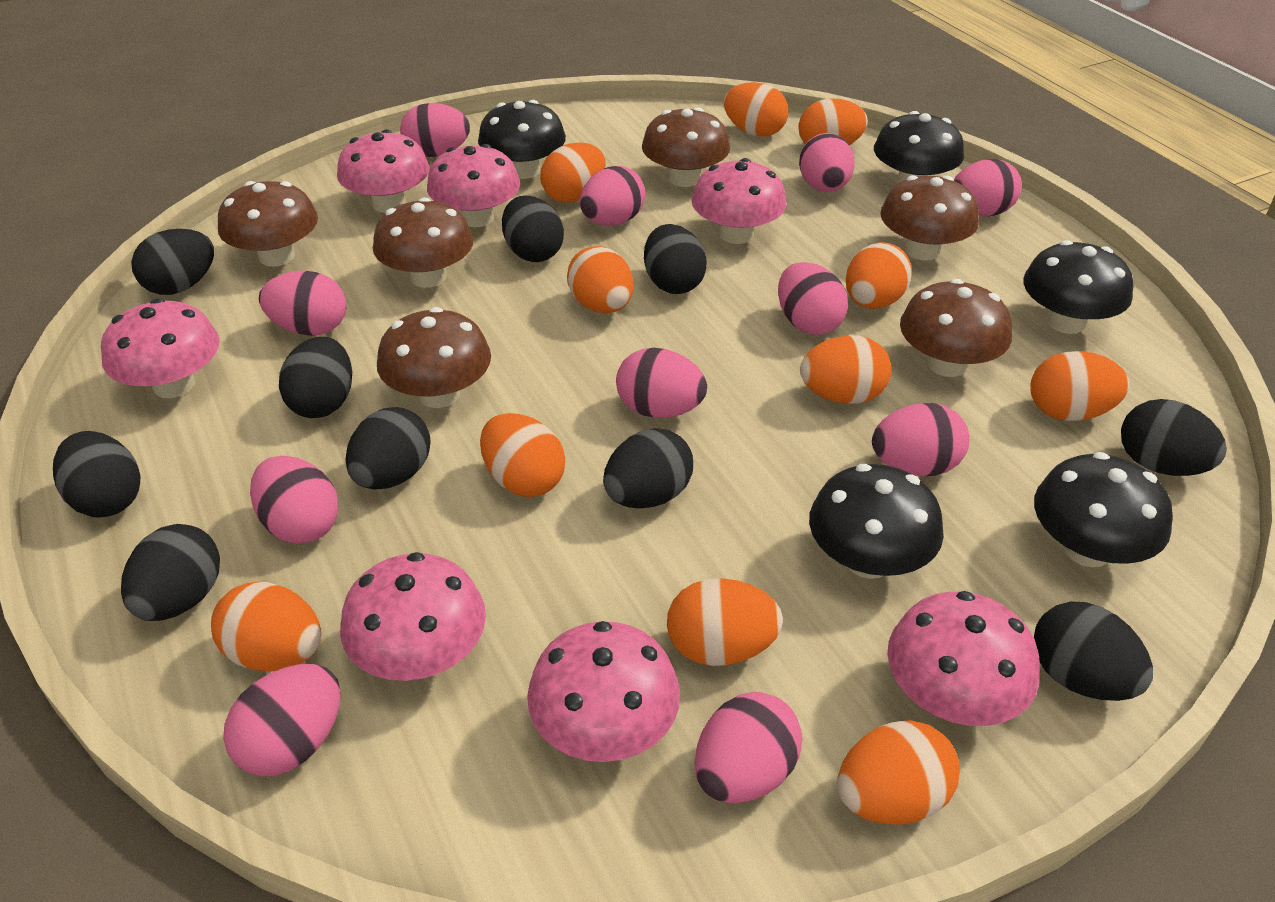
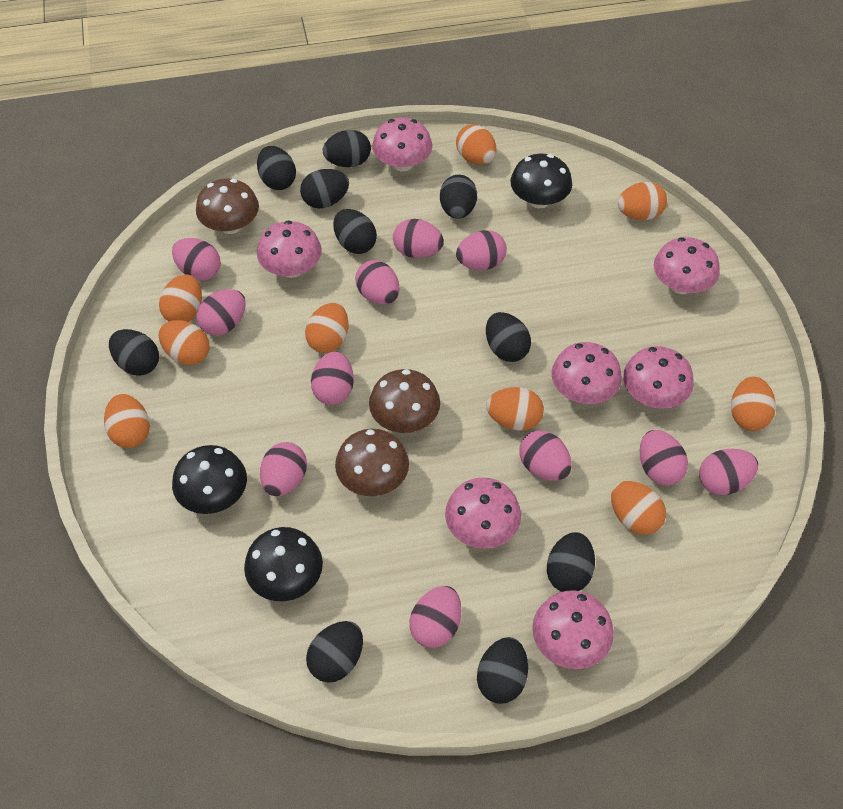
black mushroom: 5 -> 3
brown mushroom: 6 -> 3
orange egg: 11 -> 9

